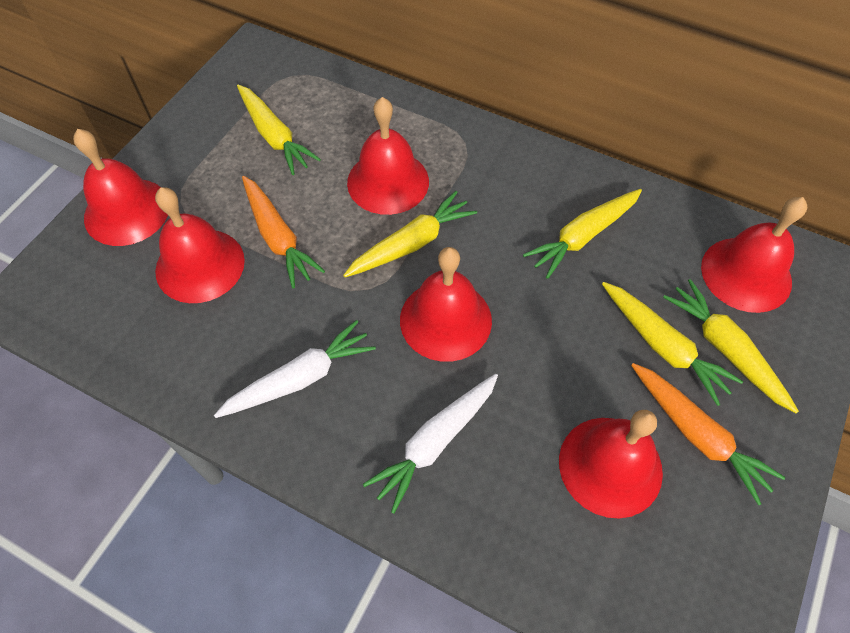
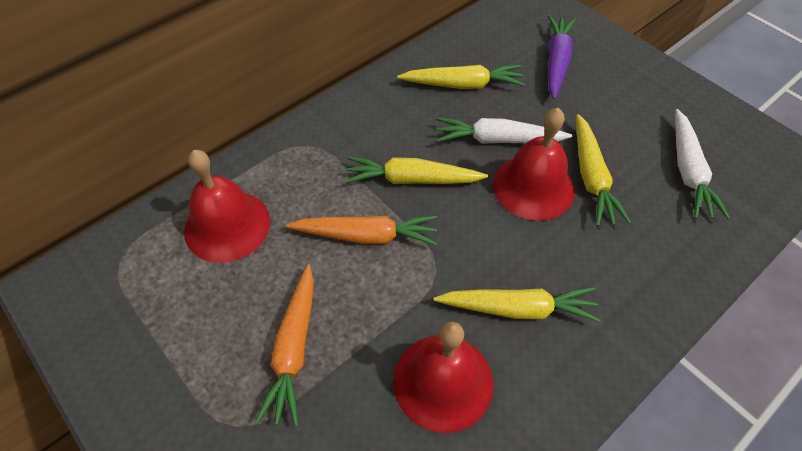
purple carrot: 0 -> 1
red bell: 6 -> 3
yellow carrot: 5 -> 4

